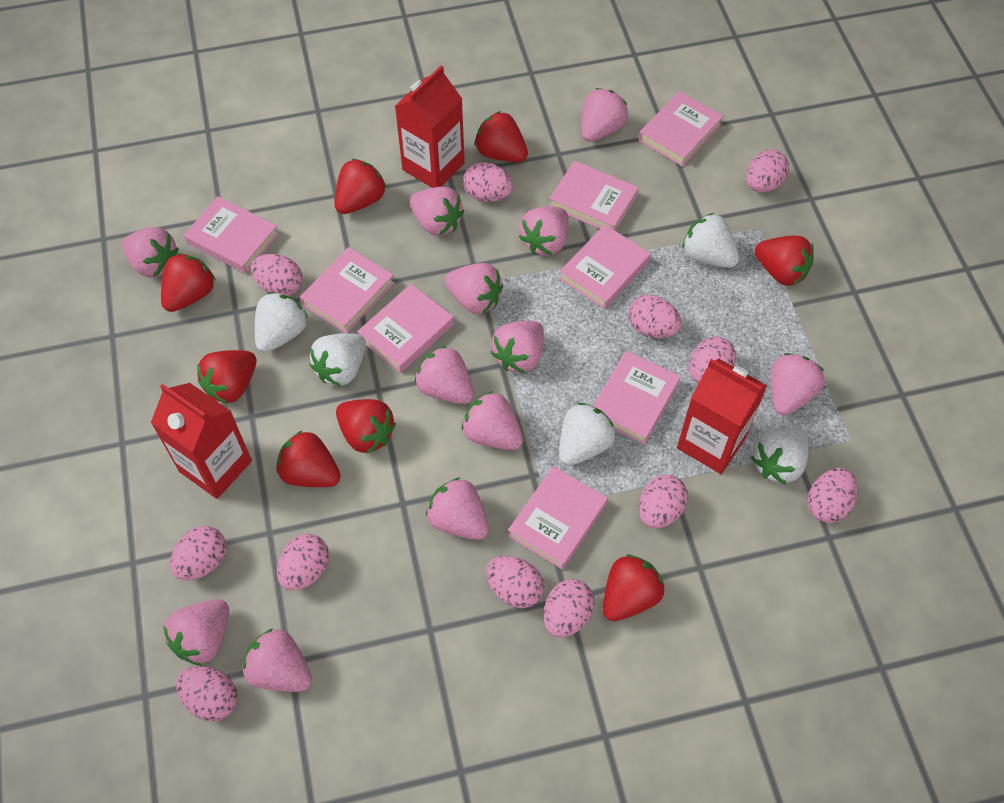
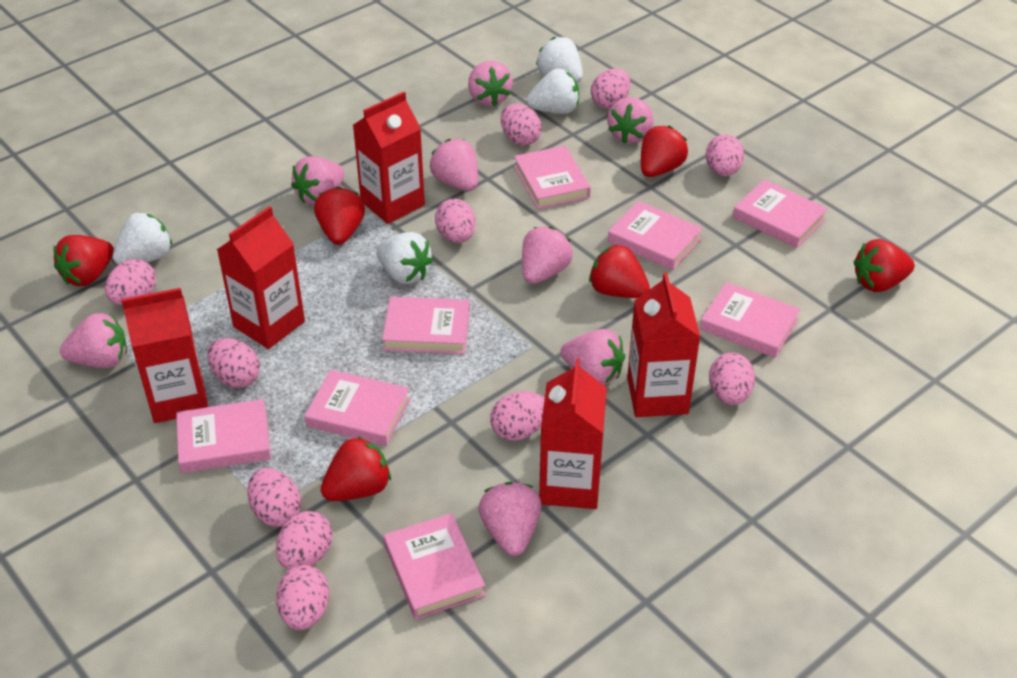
pink egg: 12 -> 11
pink strawberry: 12 -> 8
red carton: 3 -> 5
red strawberry: 8 -> 6
white strawberry: 5 -> 4

